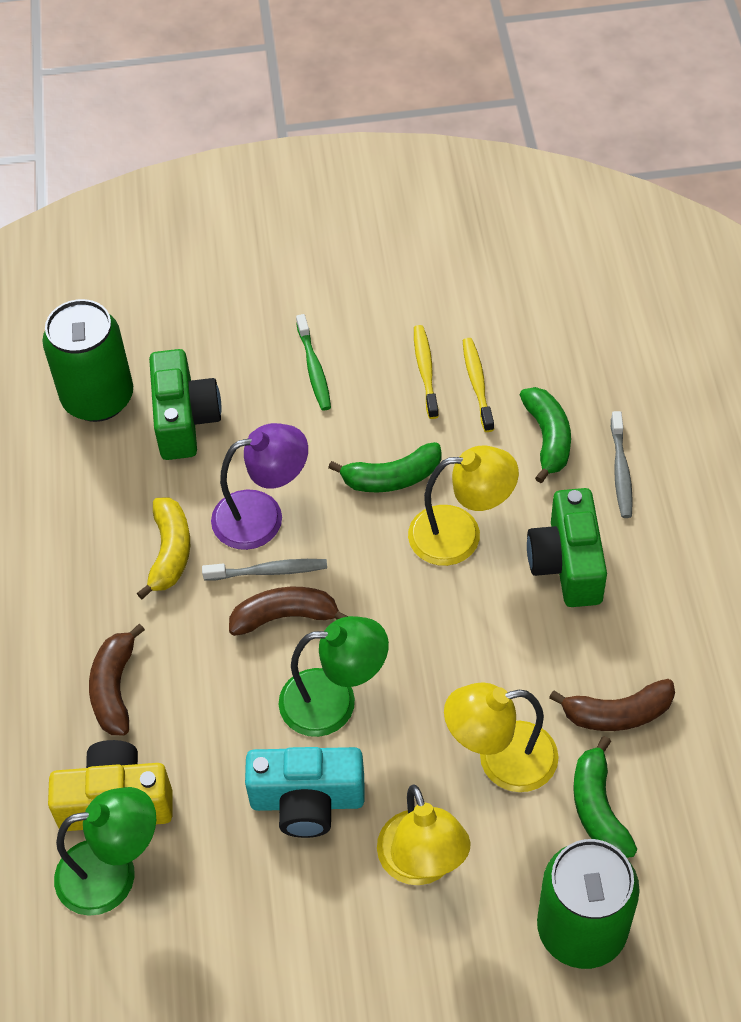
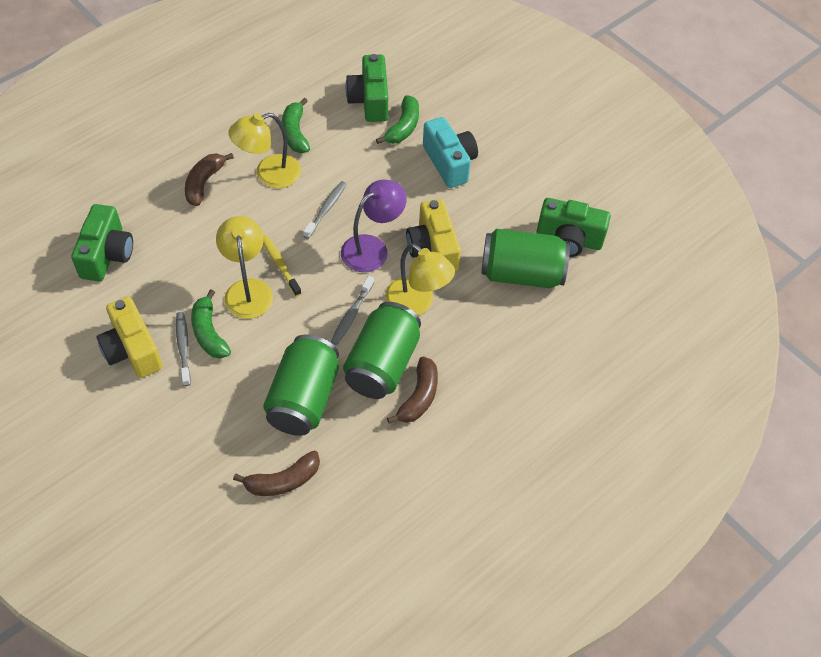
green camera: 2 -> 3
green can: 2 -> 3
green lamp: 2 -> 0
green toothbrush: 1 -> 0
grey toothbrush: 2 -> 3
yellow banana: 1 -> 0
yellow camera: 1 -> 2
yellow toothbrush: 2 -> 1

